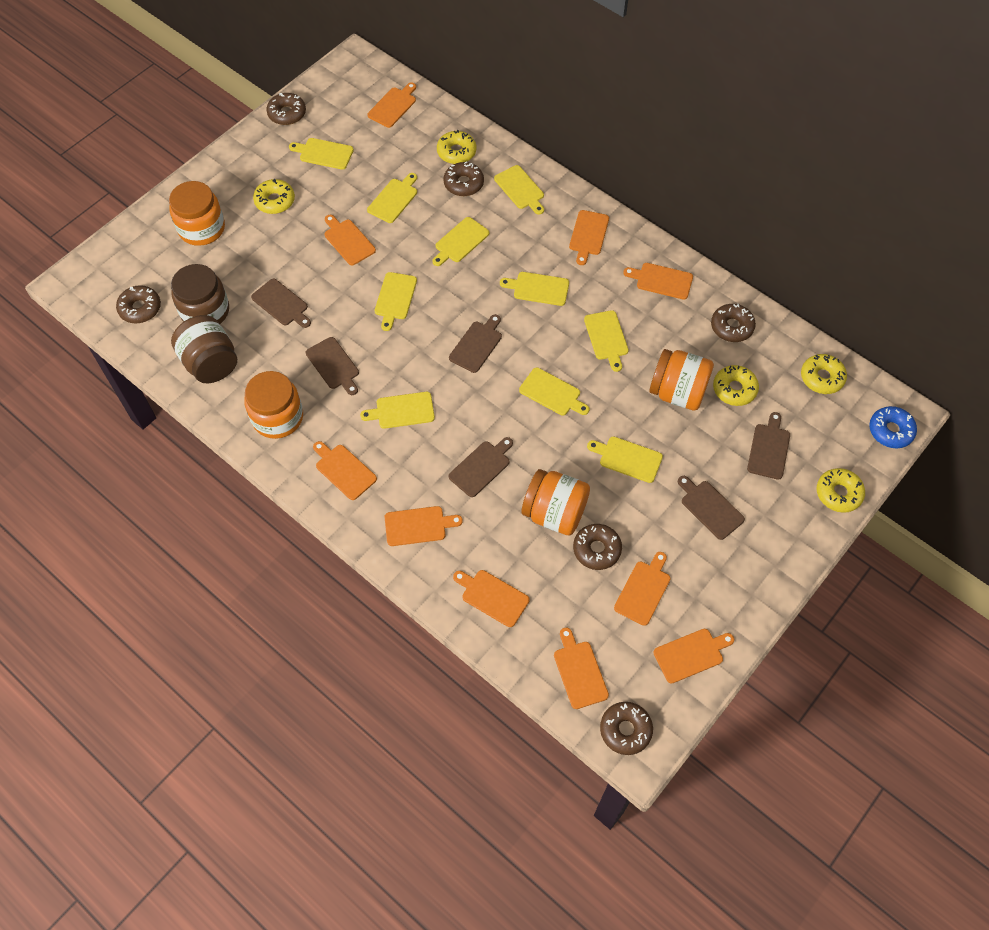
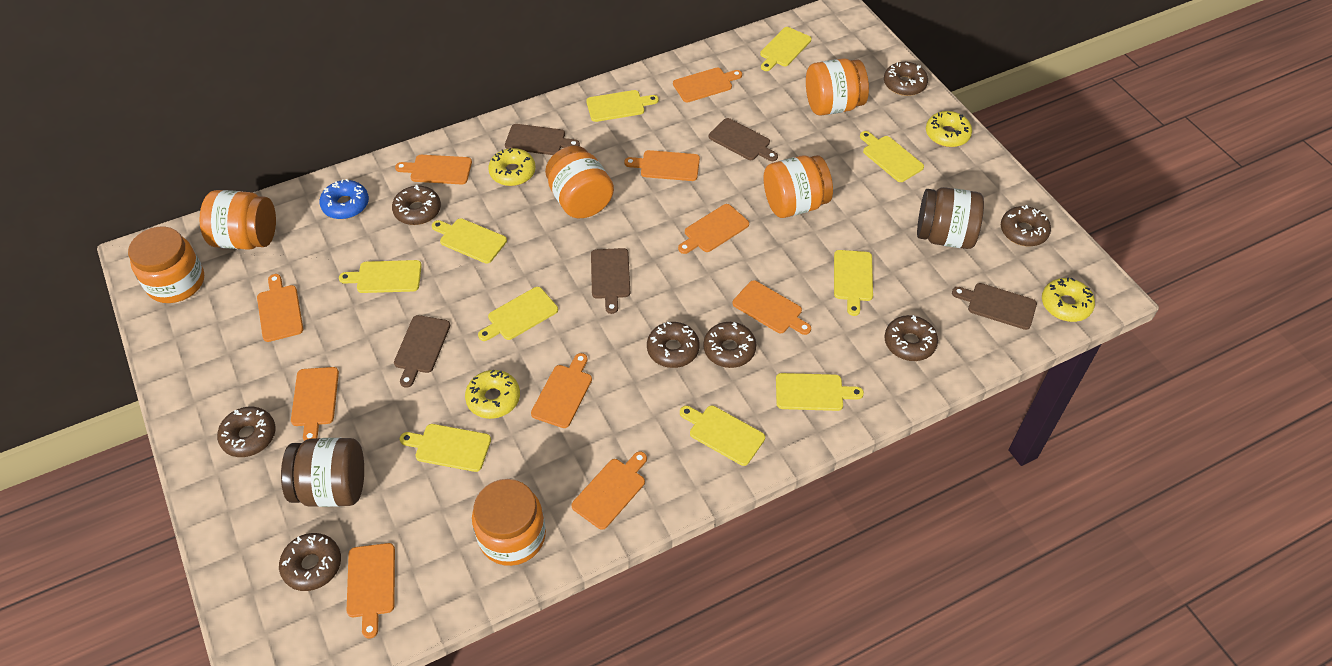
brown cutting board: 6 -> 5
brown donut: 6 -> 8
orange jar: 4 -> 6
yellow donut: 5 -> 4

